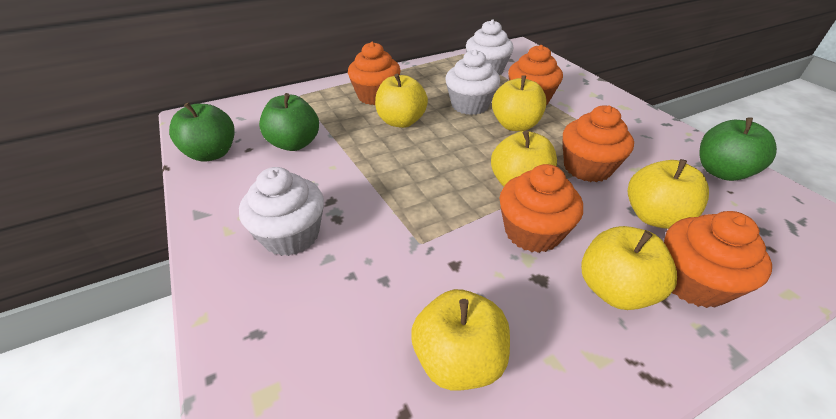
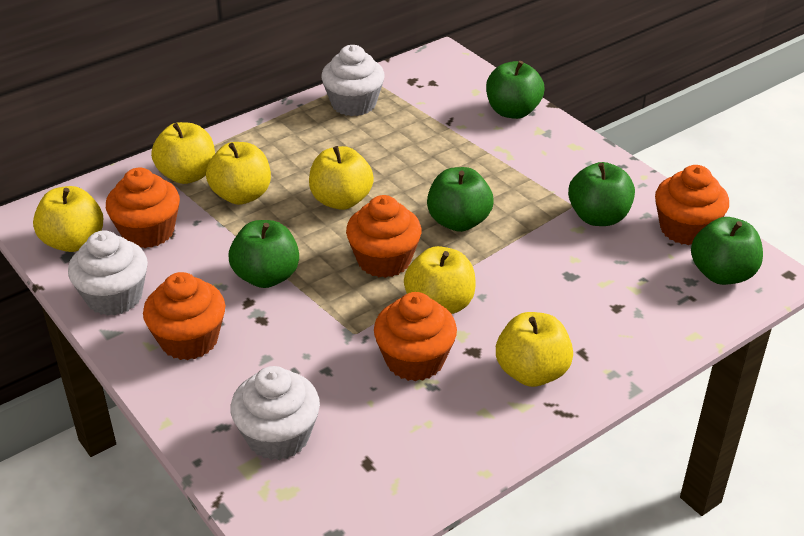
green apple: 3 -> 5

